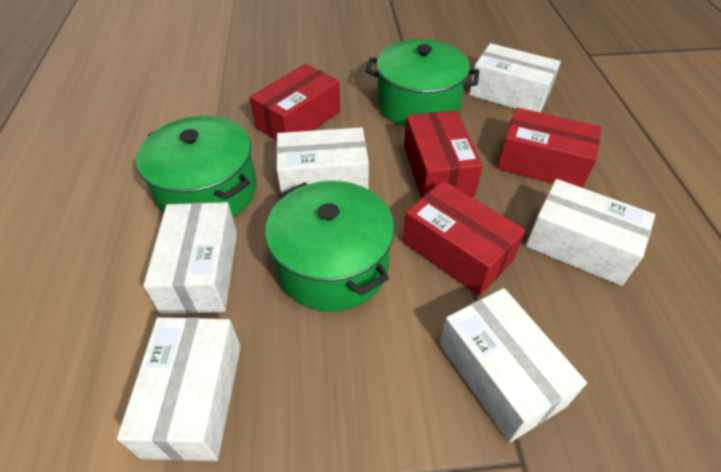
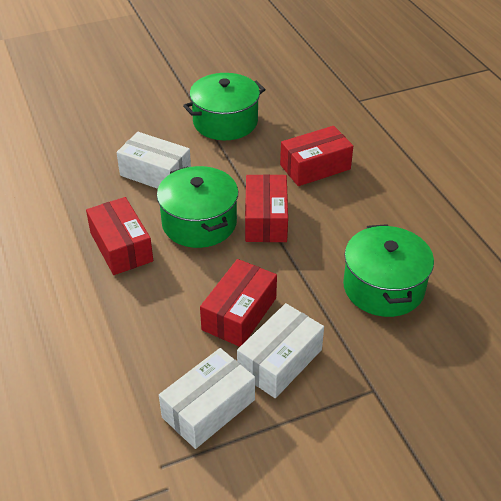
white box: 6 -> 3

